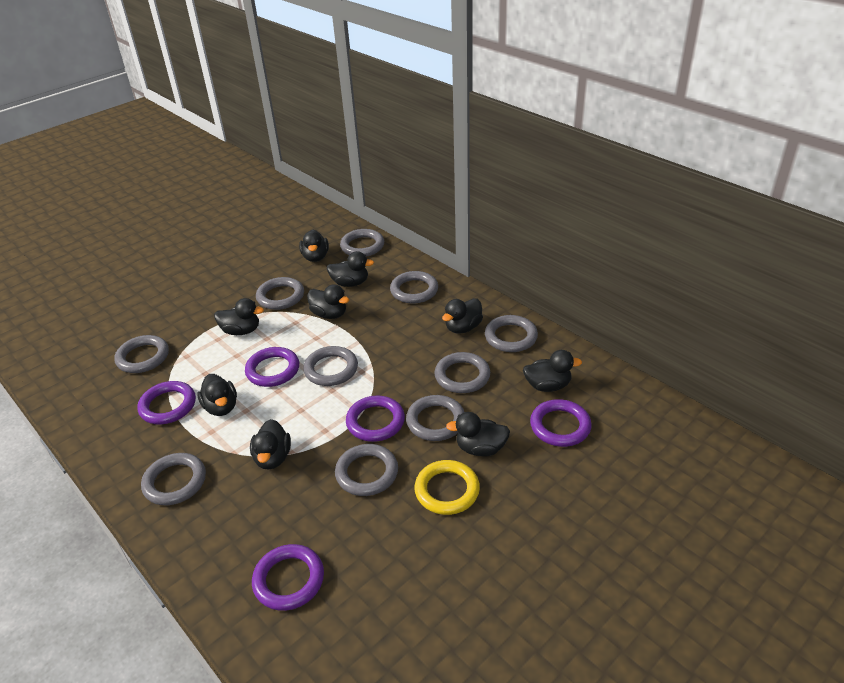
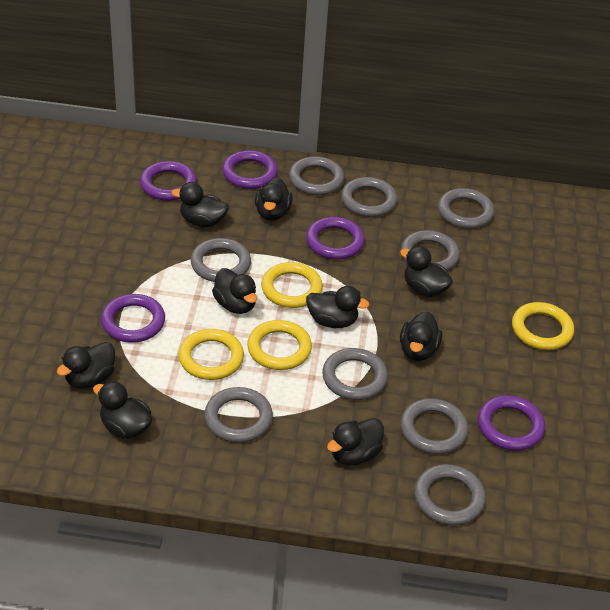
grey ring: 10 -> 9
yellow ring: 1 -> 4

